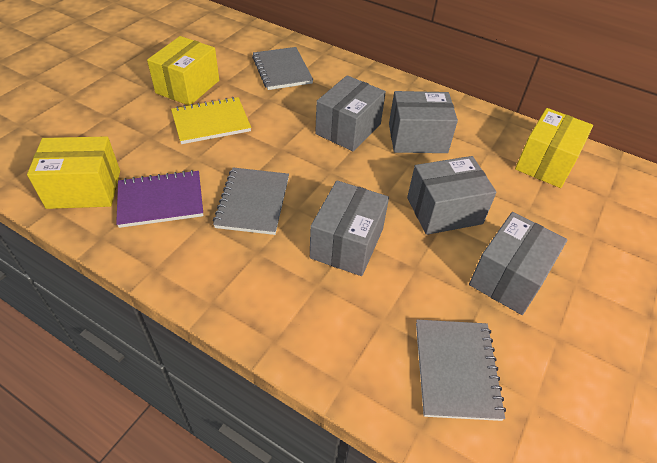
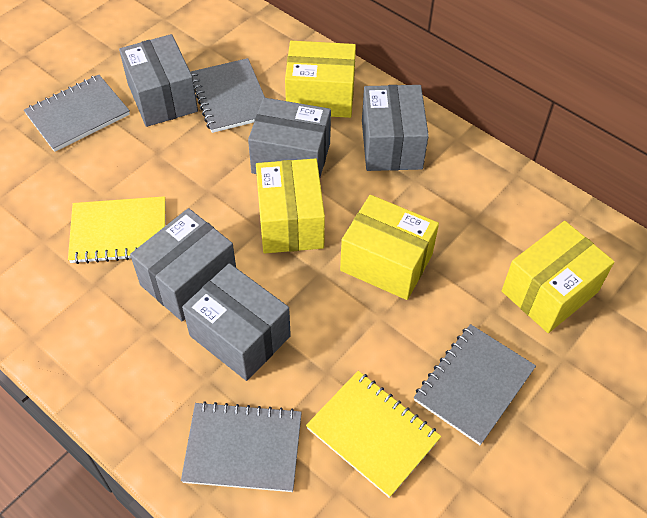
grey notebook: 3 -> 4
purple notebook: 1 -> 0
yellow box: 3 -> 4
yellow notebook: 1 -> 2

